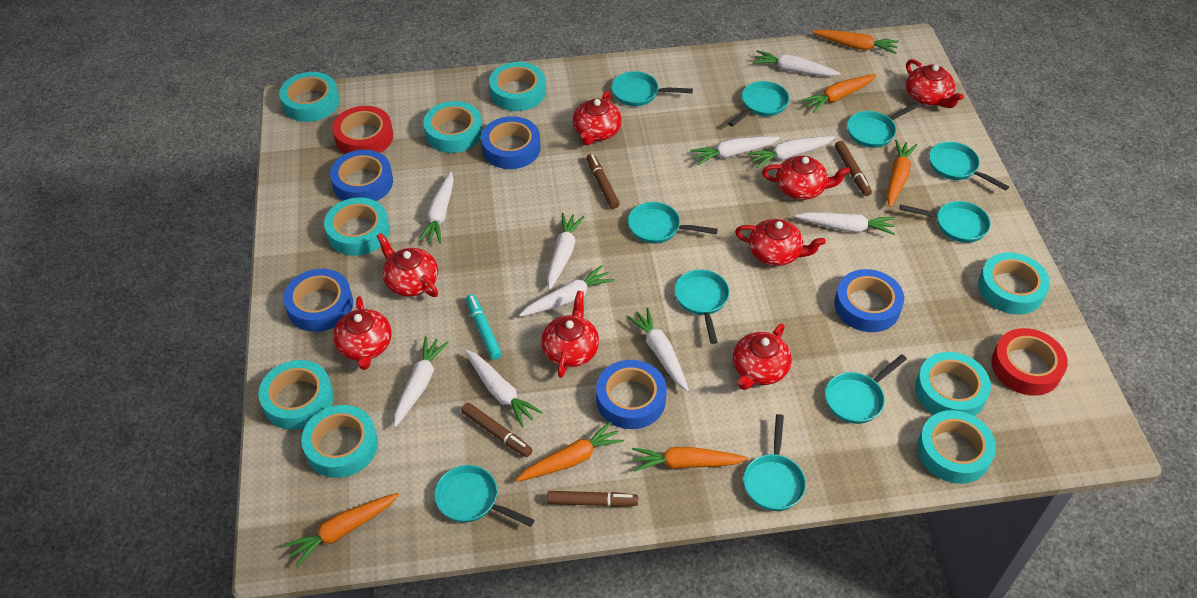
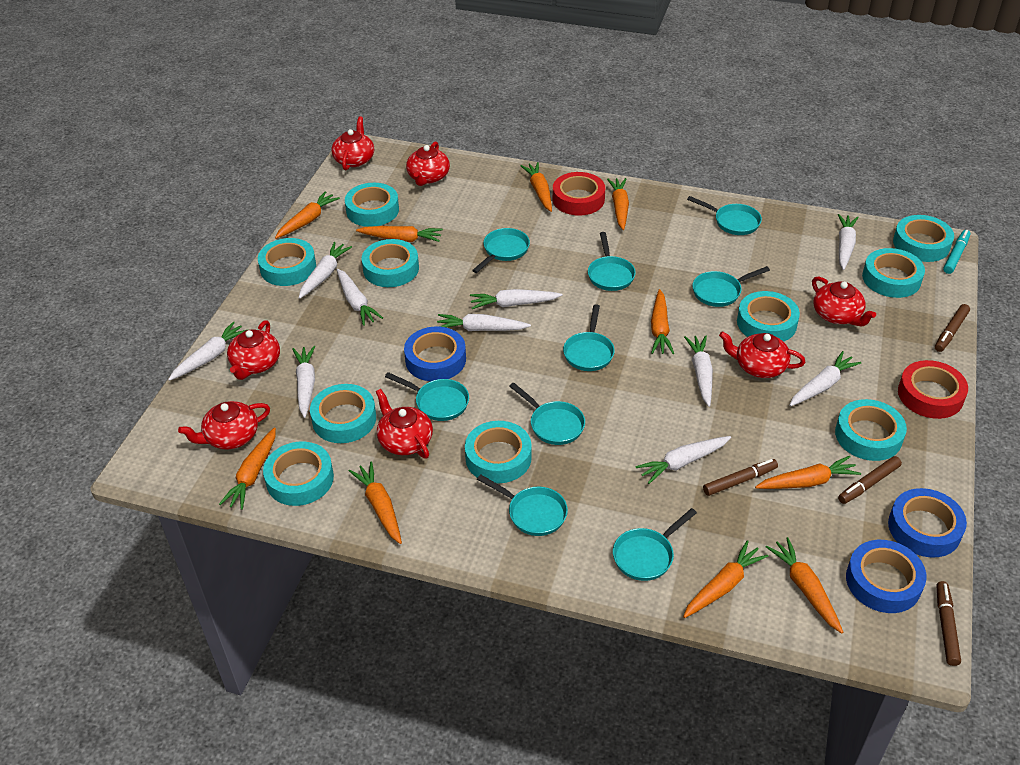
blue tape: 5 -> 3
orange carrot: 6 -> 10
red teapot: 8 -> 7
turquoise pan: 10 -> 9
turquoise tape: 9 -> 10

